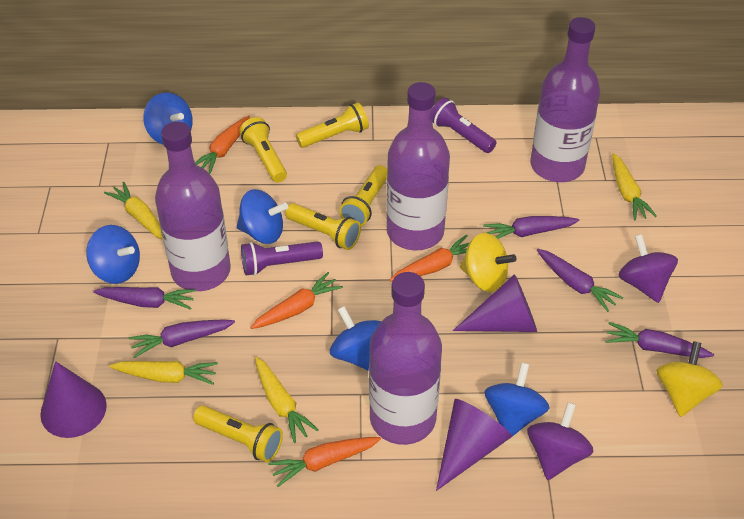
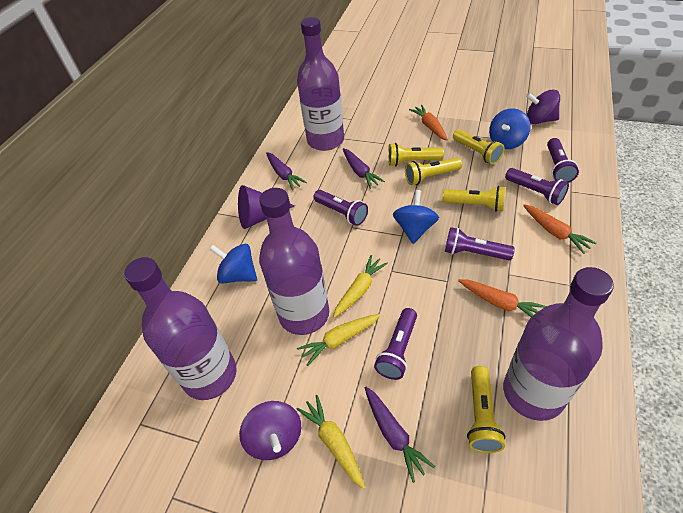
blue spinning top: 5 -> 3
orange carrot: 4 -> 3
purple carrot: 5 -> 3
purple cone: 3 -> 1
purple flashlight: 2 -> 5
yellow carrot: 4 -> 3
yellow spinning top: 2 -> 0

